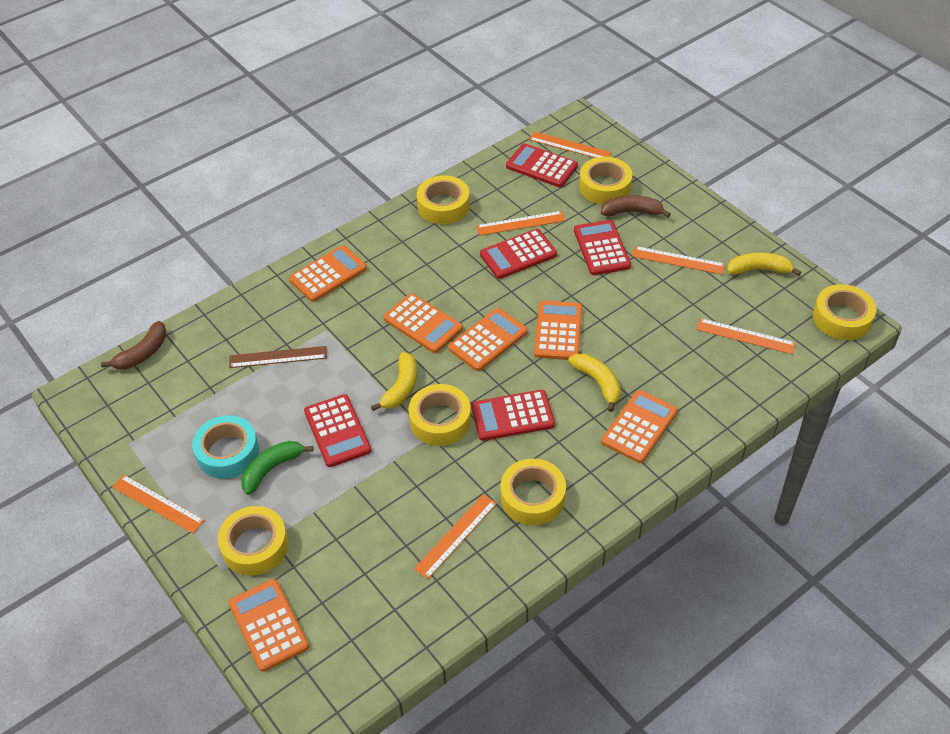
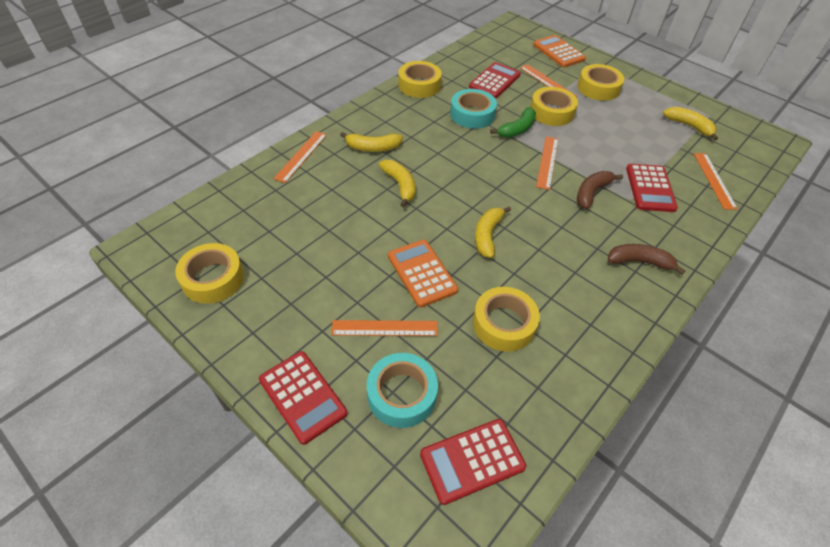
brown ruler: 1 -> 0
orange calculator: 6 -> 2
orange ruler: 6 -> 5
red calculator: 5 -> 4
turquoise tape: 1 -> 2
yellow banana: 3 -> 4
yellow tape: 6 -> 5

